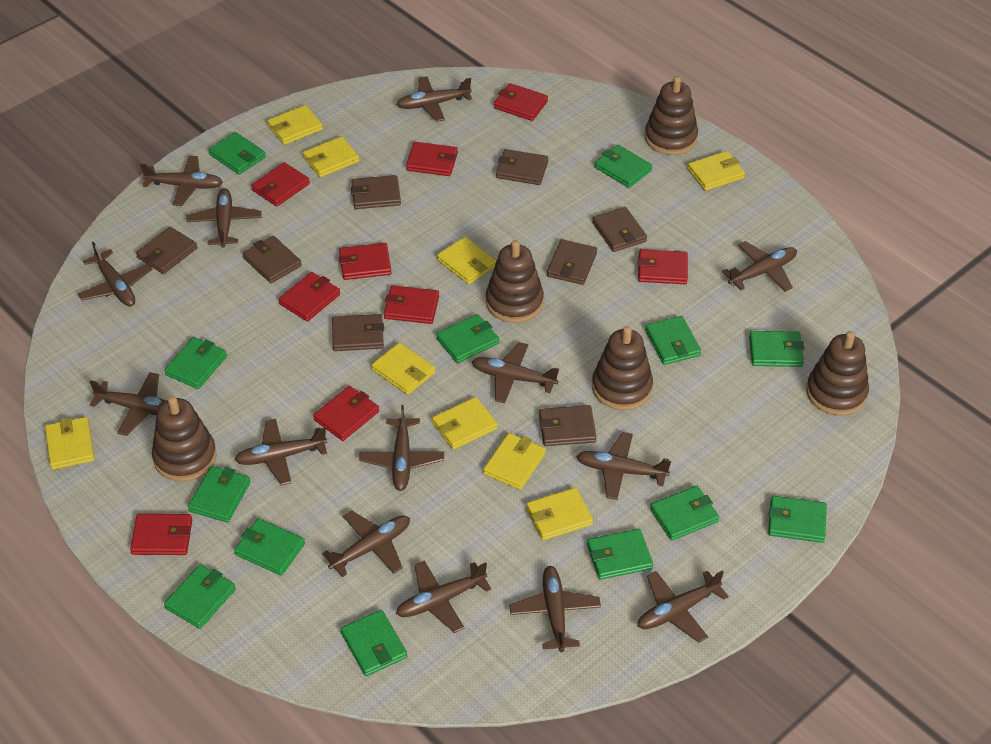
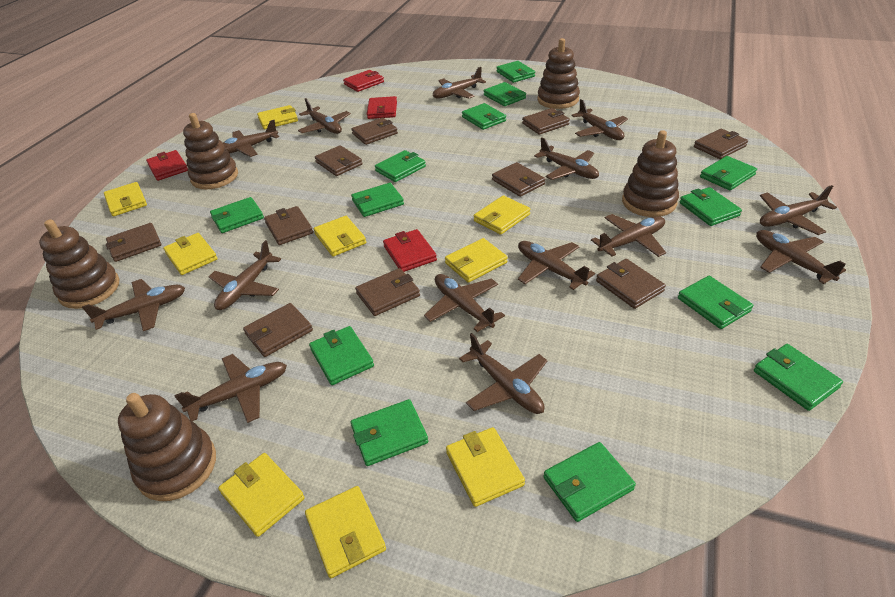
brown wallet: 8 -> 10
red wallet: 9 -> 4

